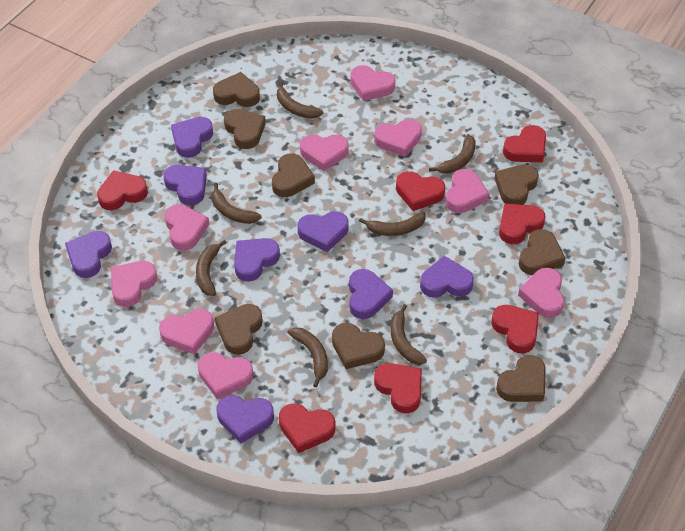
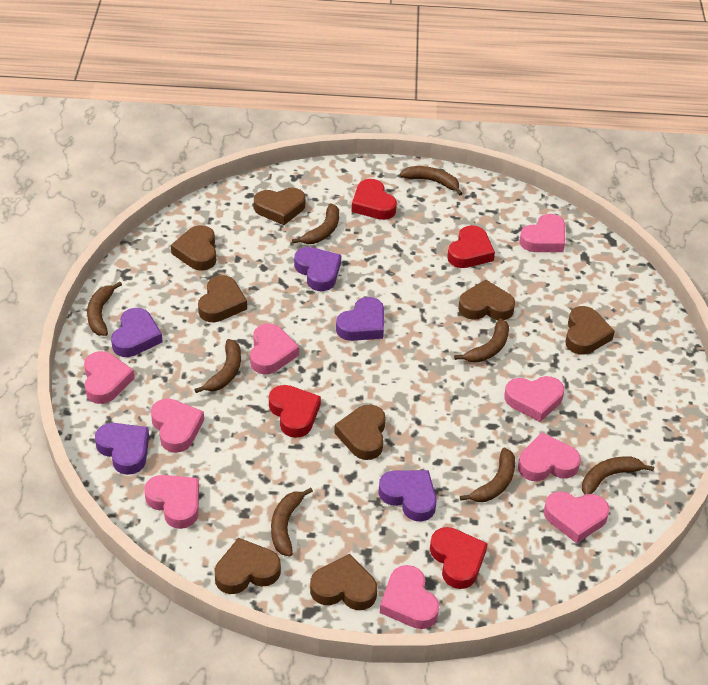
brown banana: 7 -> 8
purple heart: 8 -> 5
red heart: 7 -> 4

